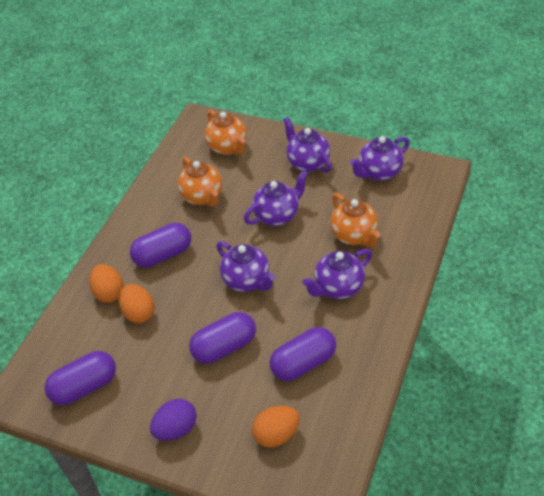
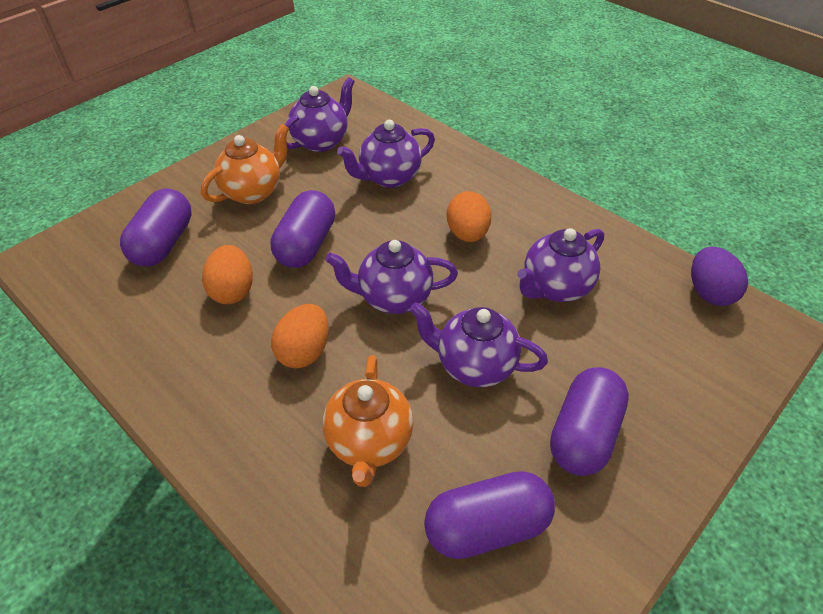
orange teapot: 3 -> 2

